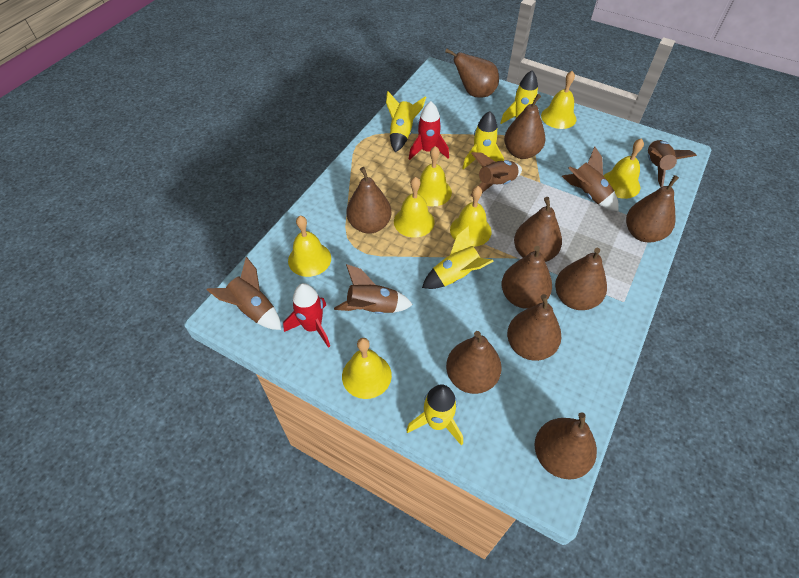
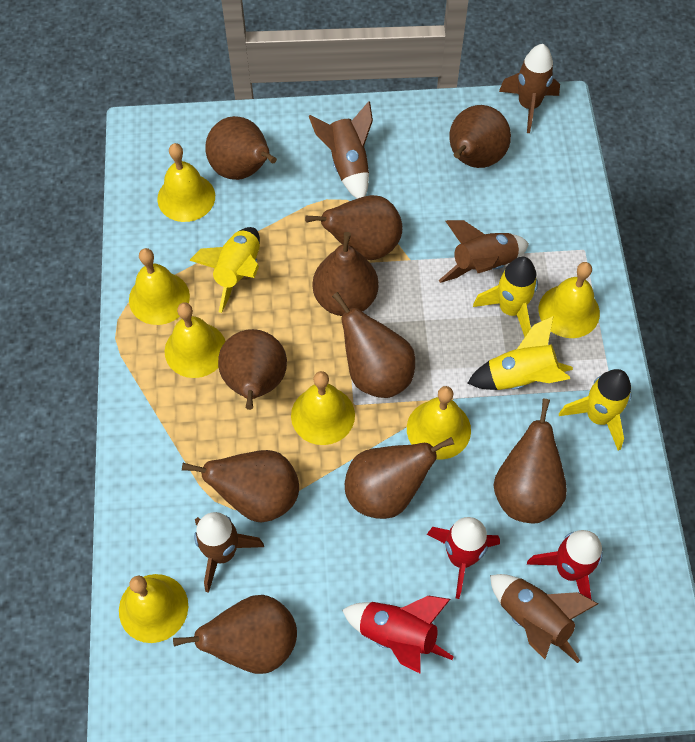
red rocket: 2 -> 3
yellow rocket: 5 -> 4

